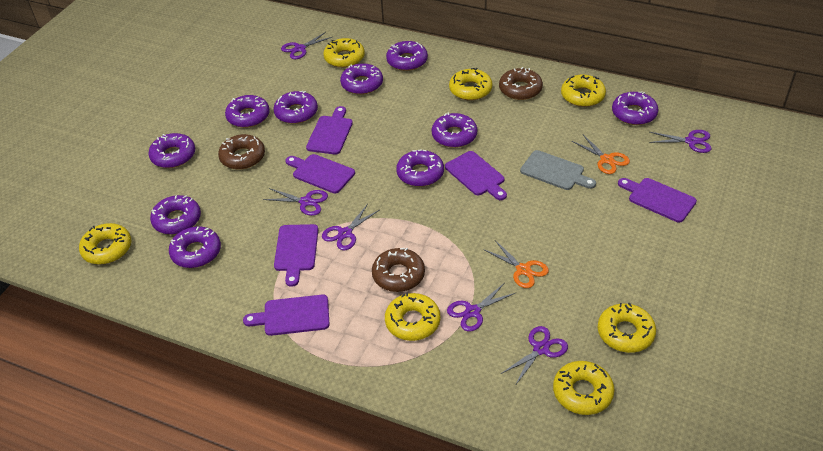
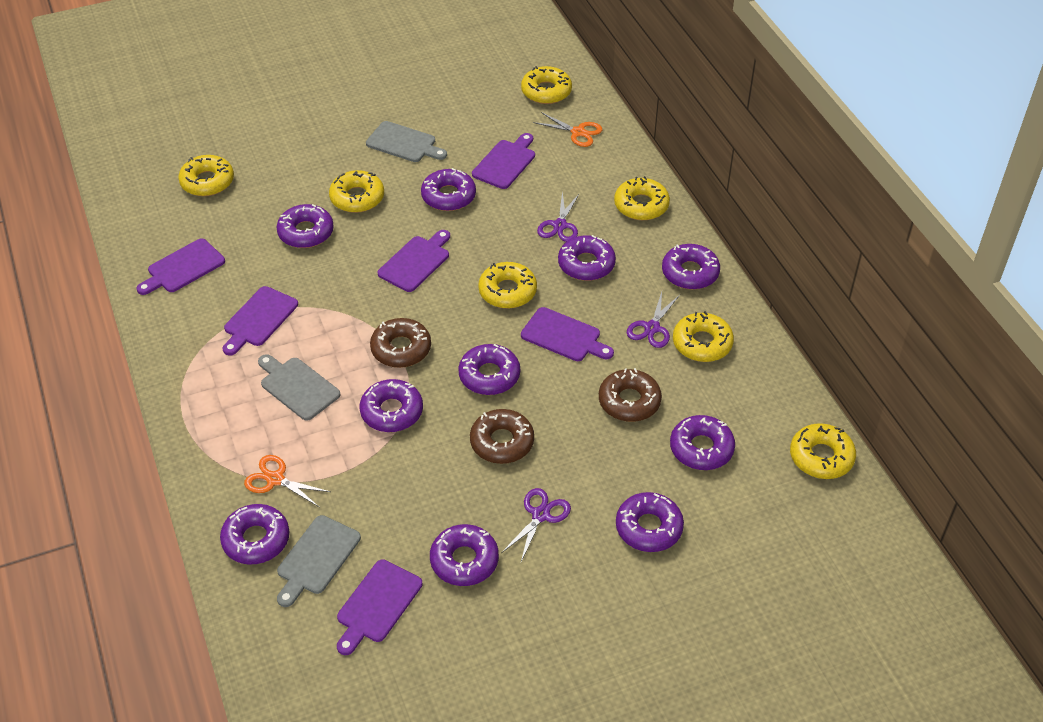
grey cutting board: 1 -> 3
purple scissors: 6 -> 3

